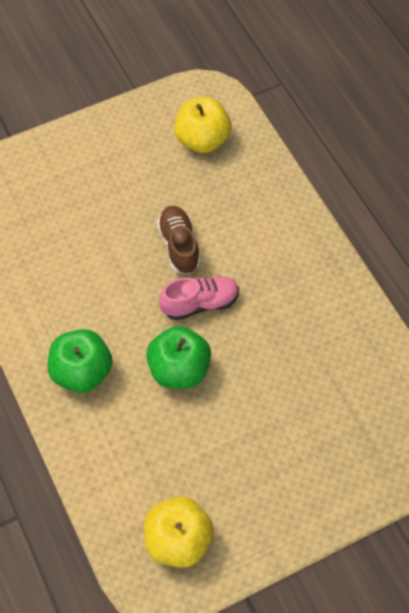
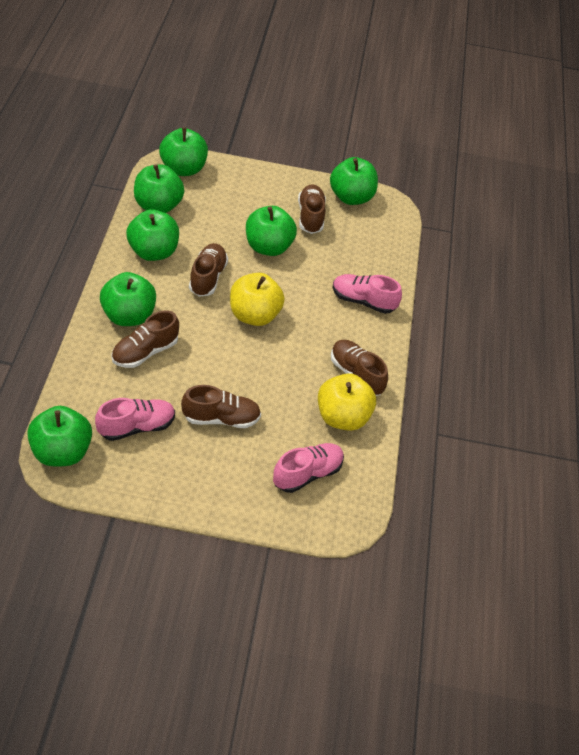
brown shoe: 1 -> 5
green apple: 2 -> 7
pink shoe: 1 -> 3

